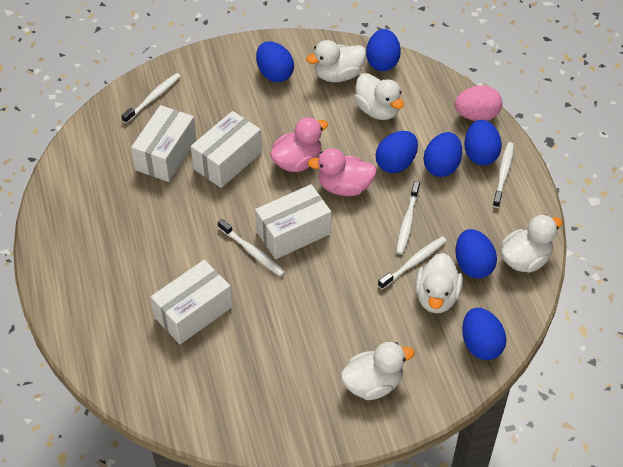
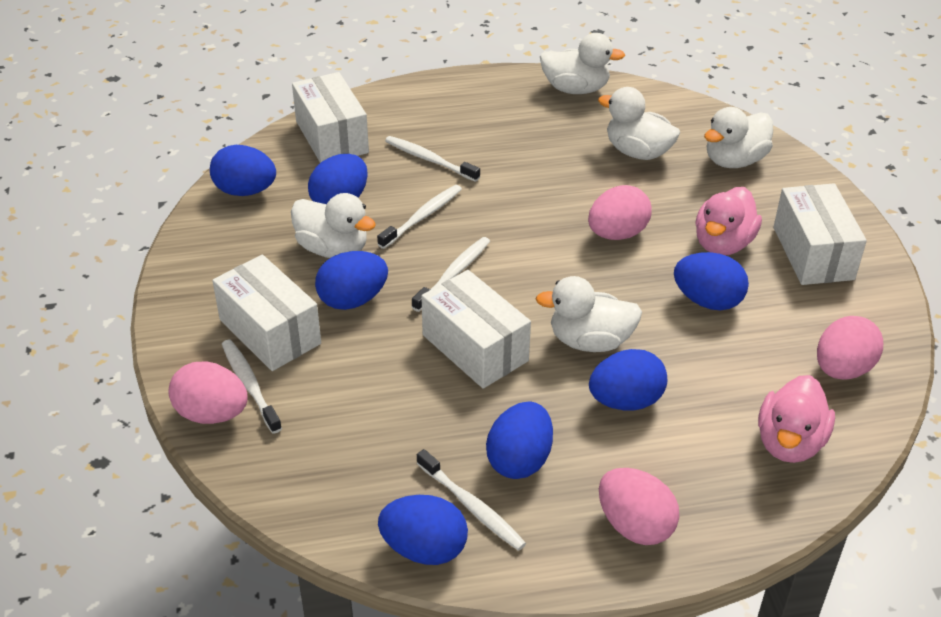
pink egg: 1 -> 4

